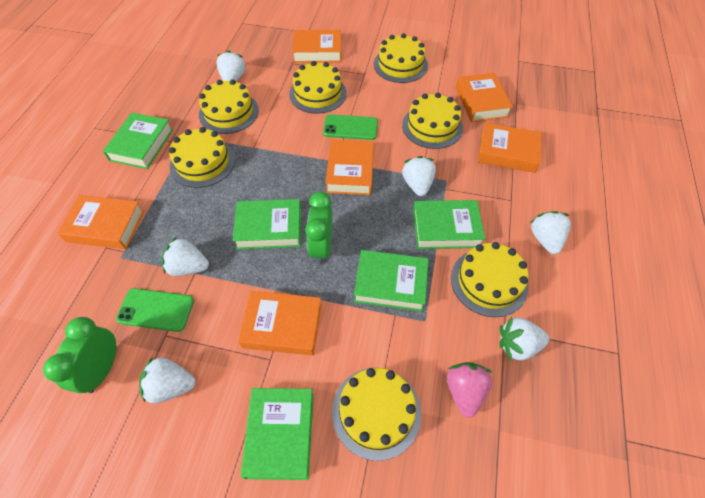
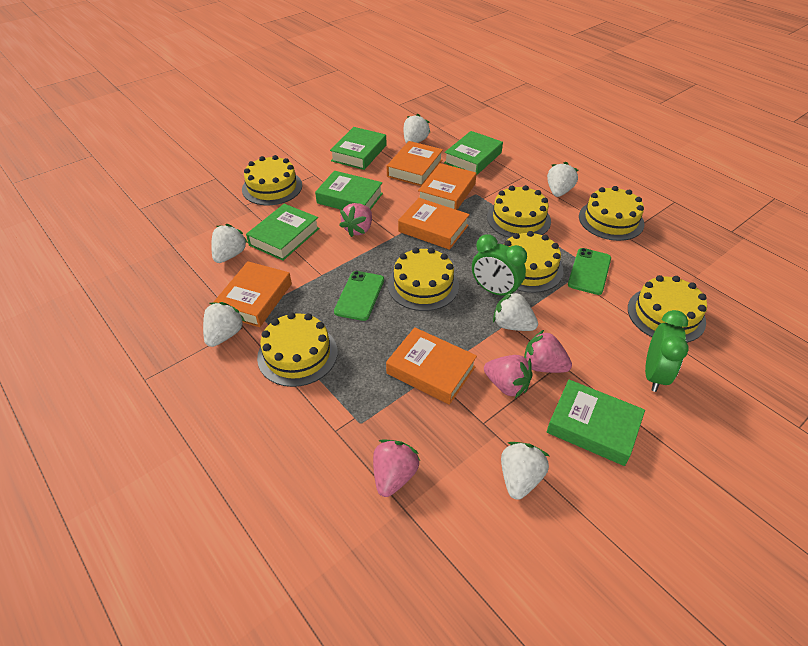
orange book: 6 -> 5
pink strawberry: 1 -> 4

